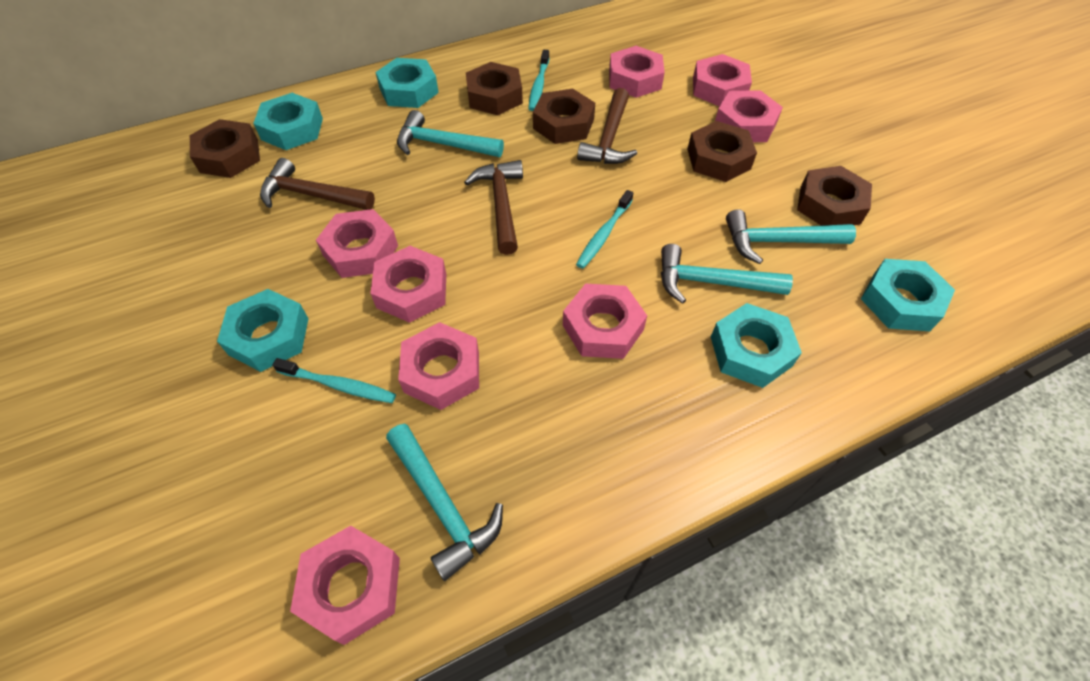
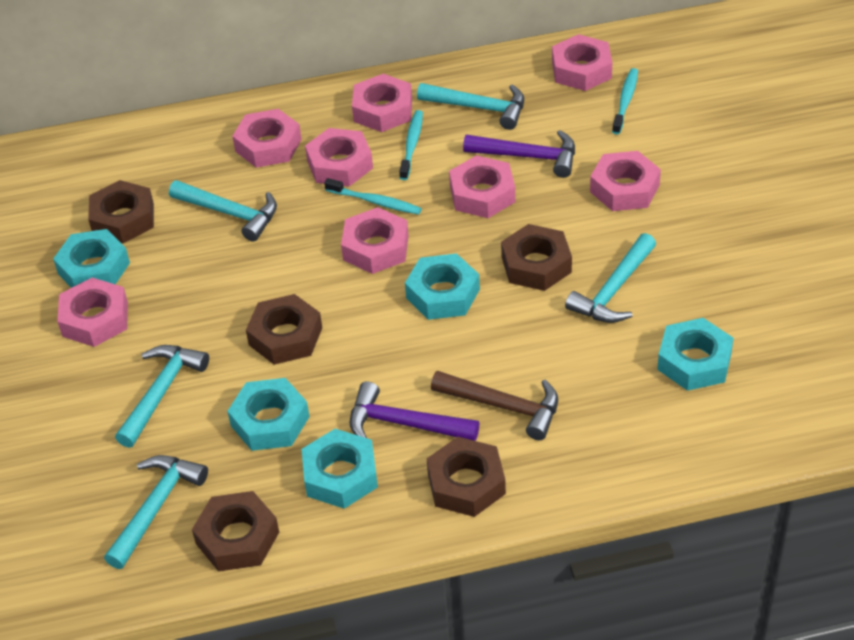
brown hammer: 3 -> 1
purple hammer: 0 -> 2
turquoise hammer: 4 -> 5

